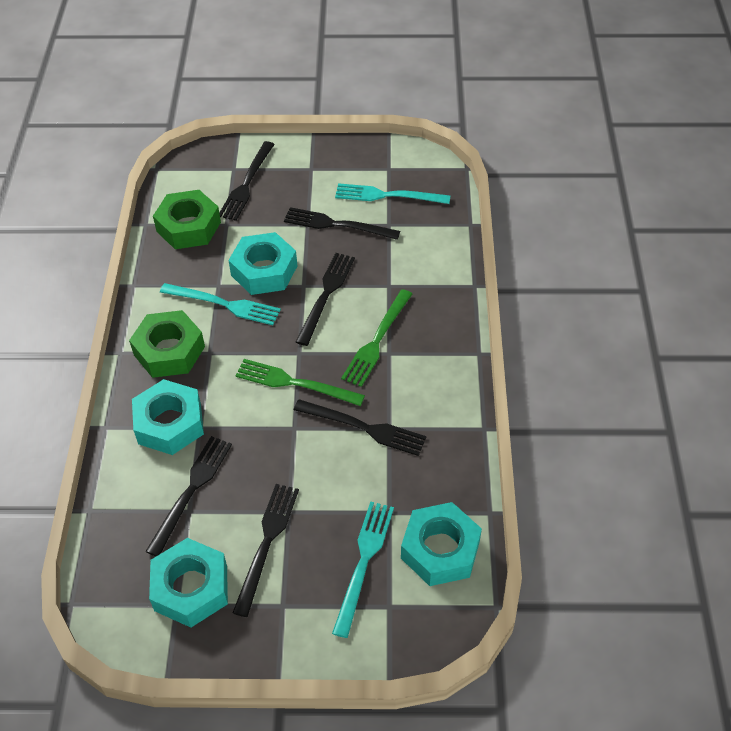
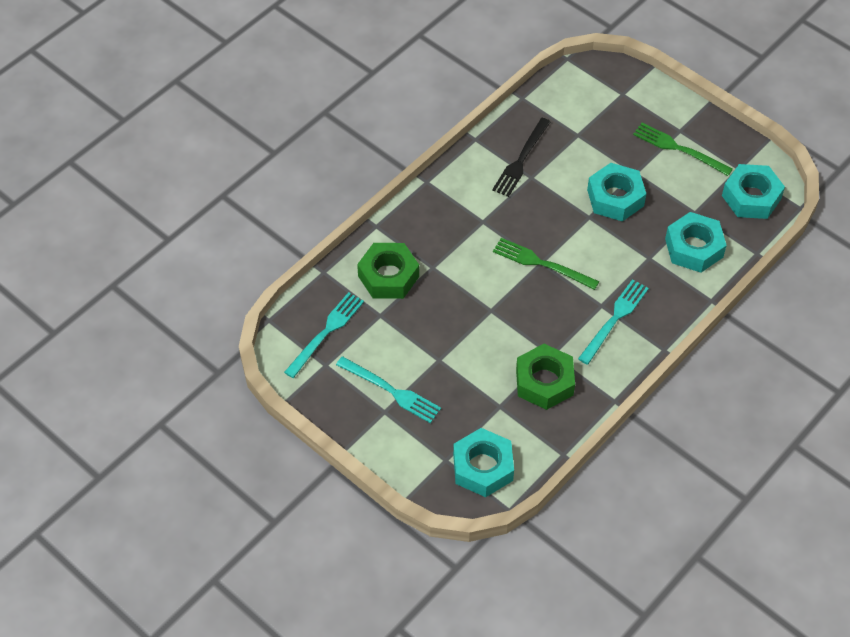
black fork: 6 -> 1

